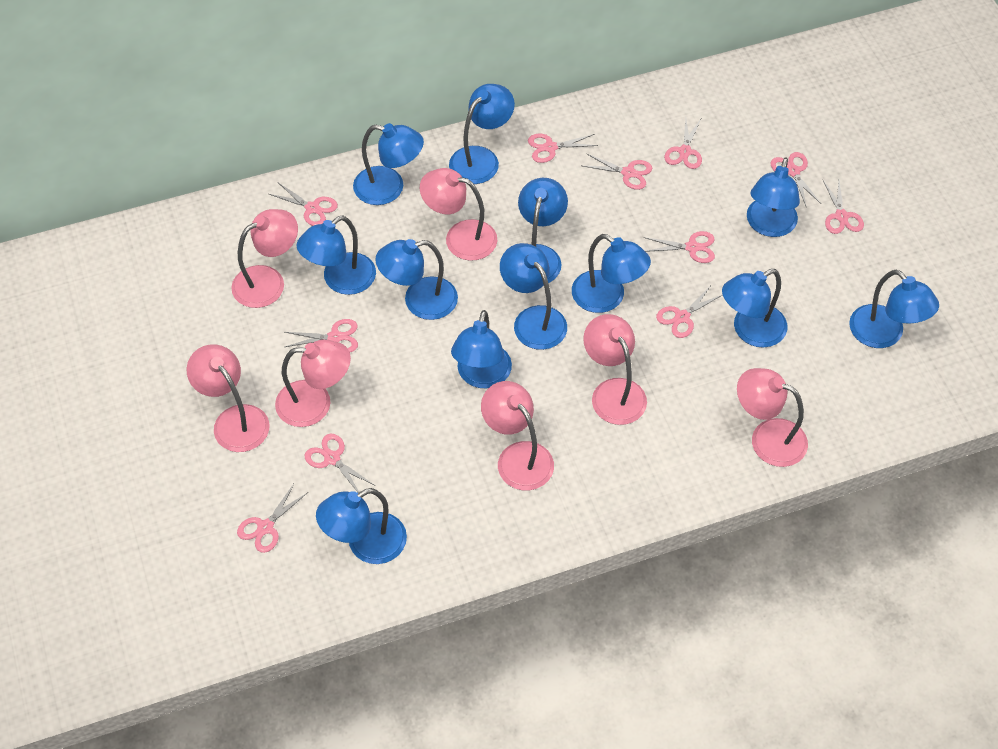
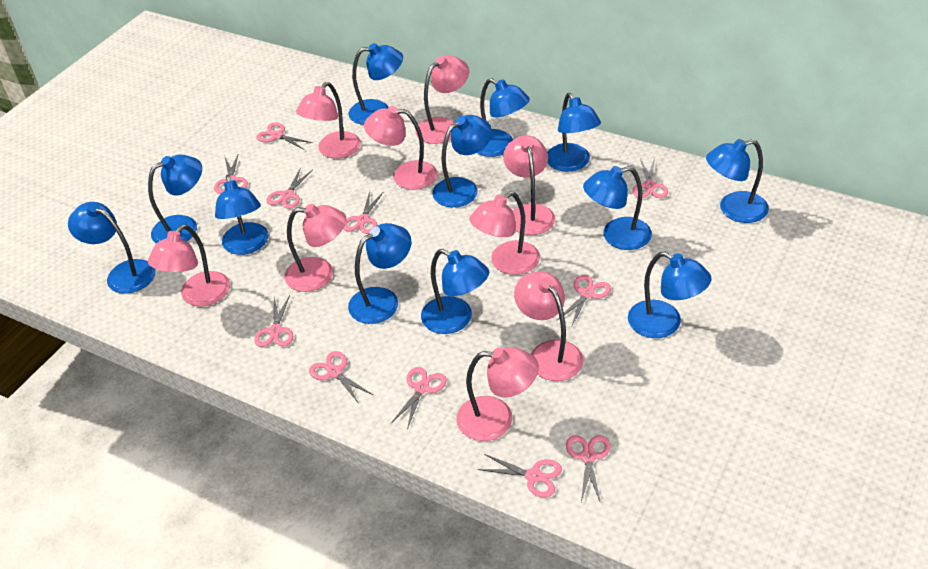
pink lamp: 7 -> 9

